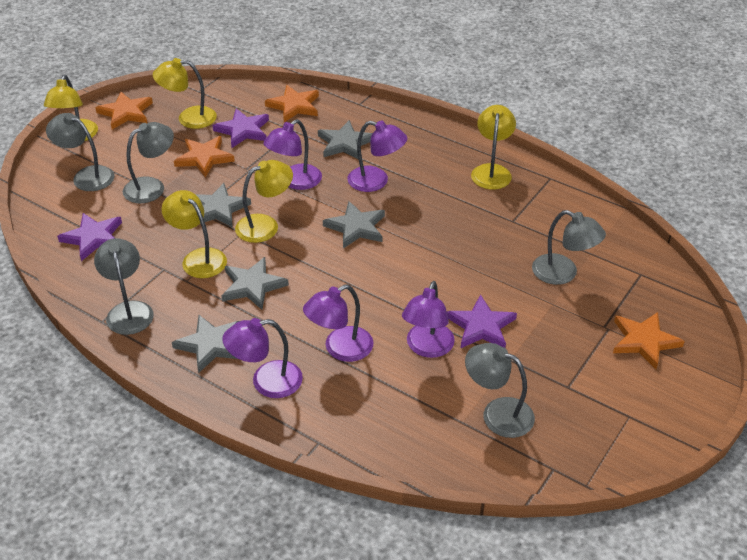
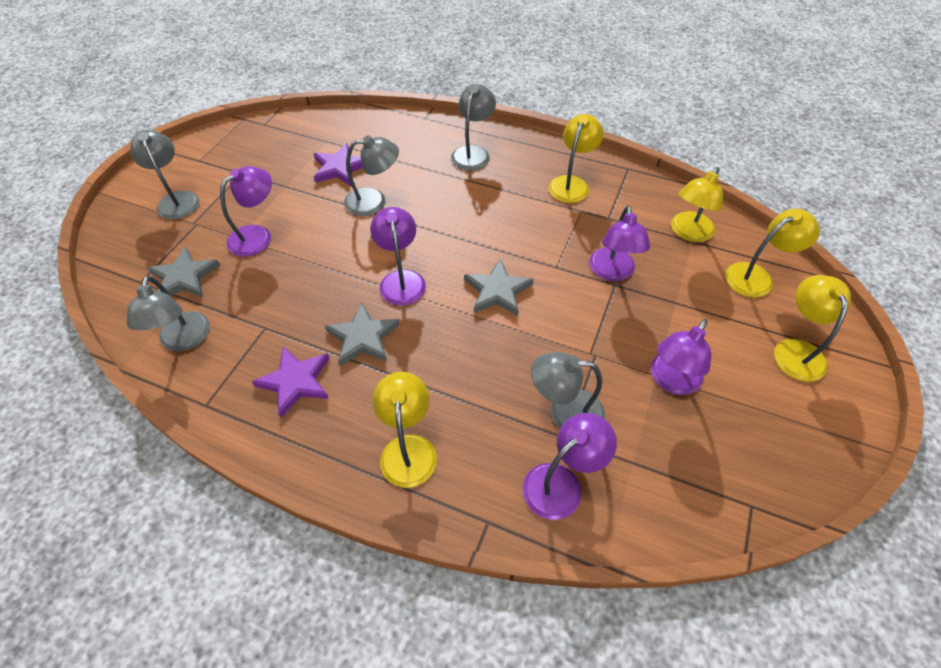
grey star: 5 -> 3
orange star: 4 -> 0
purple star: 3 -> 2

